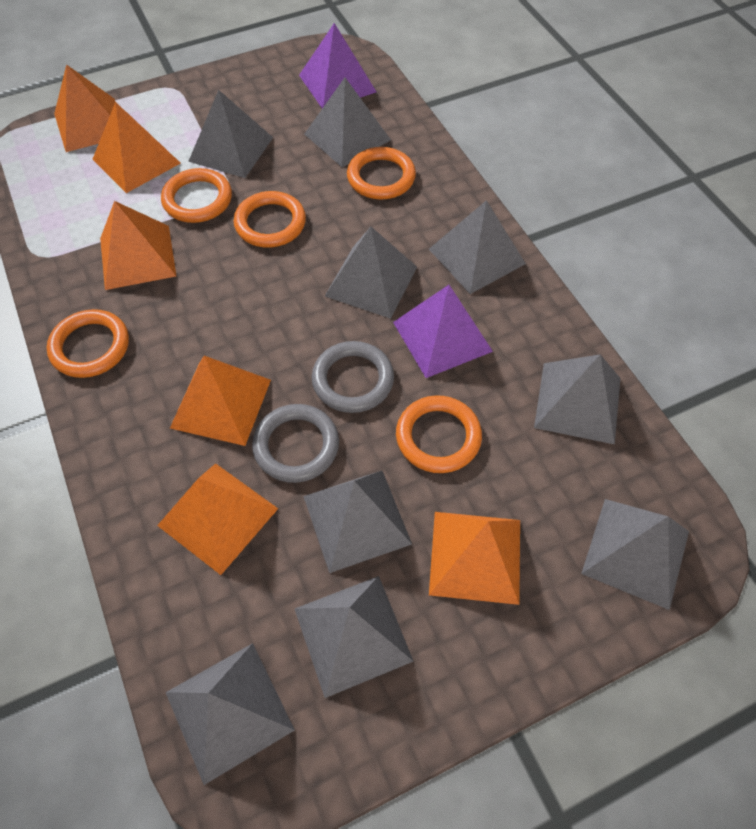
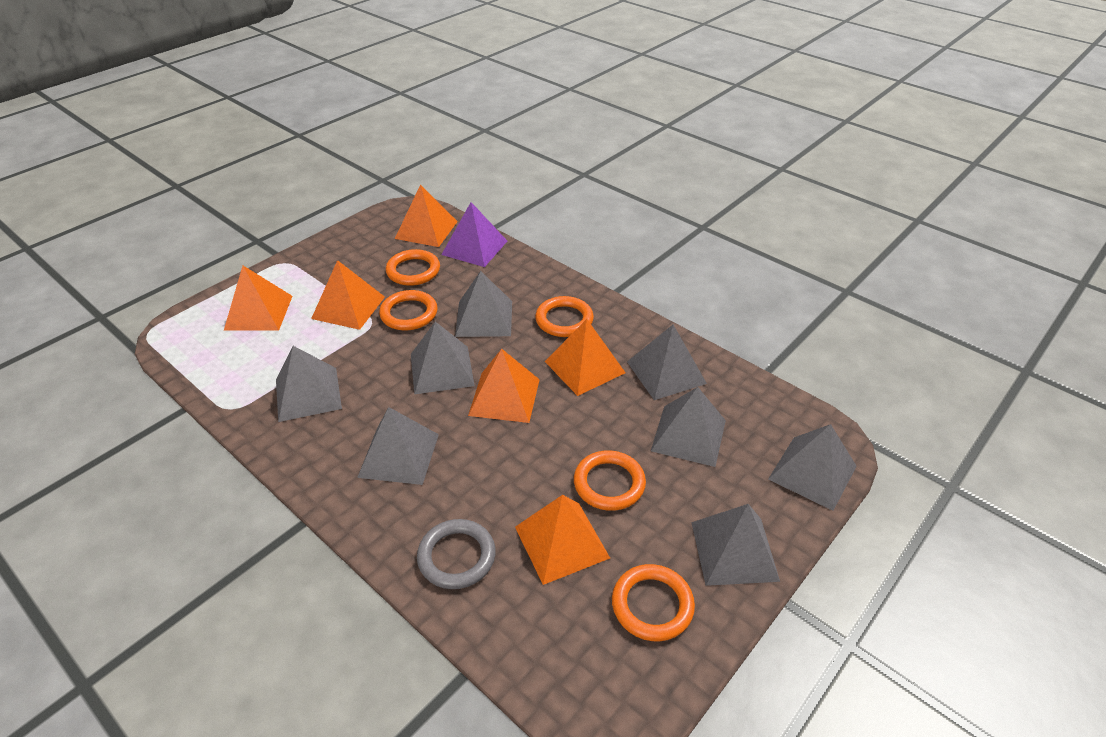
grey pyramid: 9 -> 8
grey ring: 2 -> 1
purple pyramid: 2 -> 1

